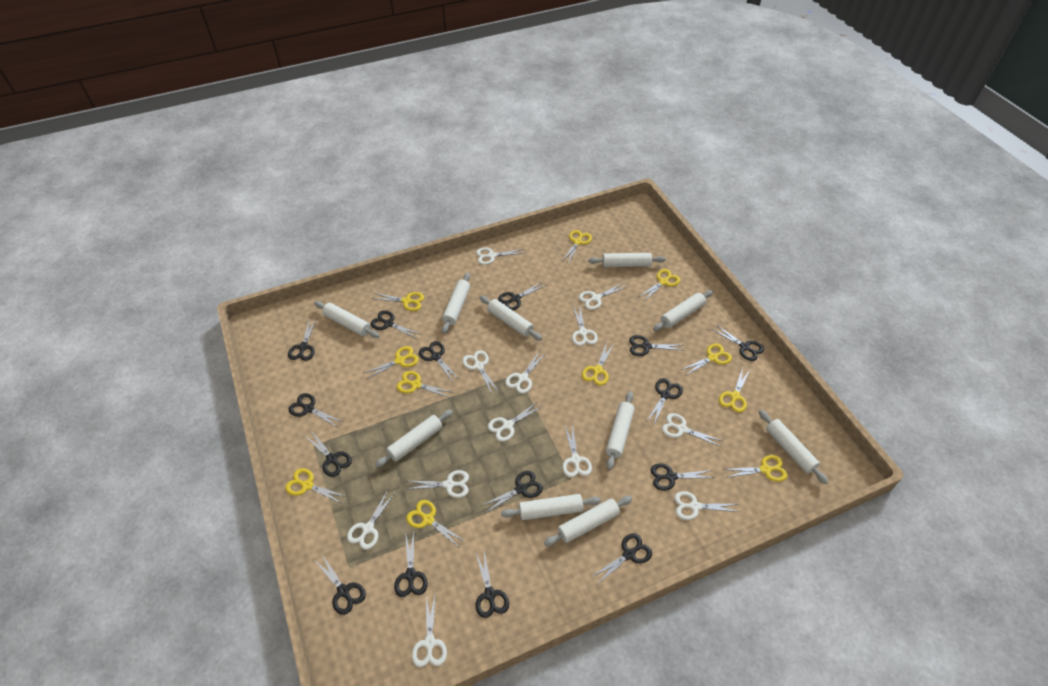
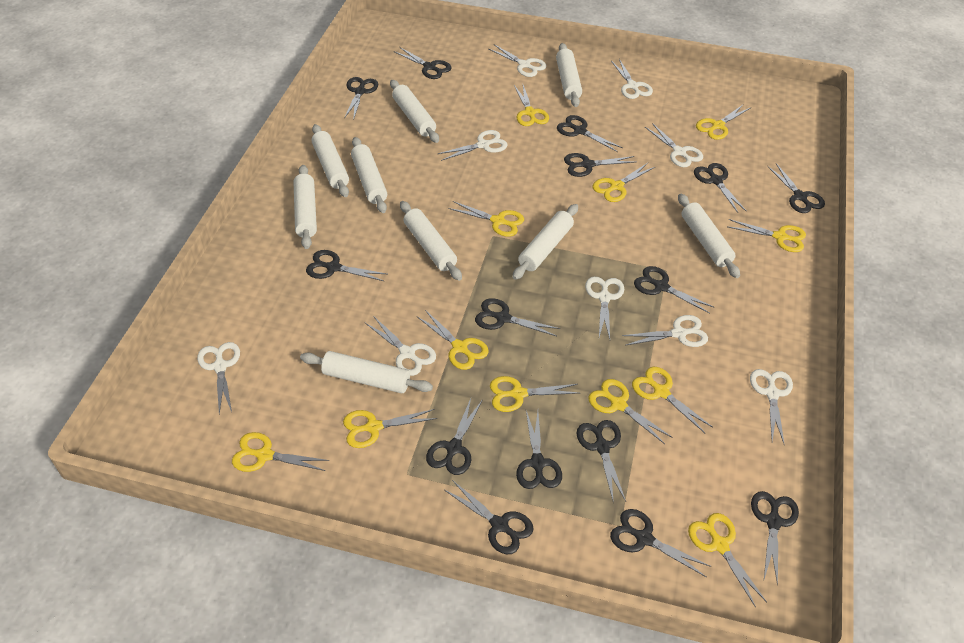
white rolling pin: 10 -> 9
white scissors: 12 -> 9
yellow scissors: 11 -> 12

